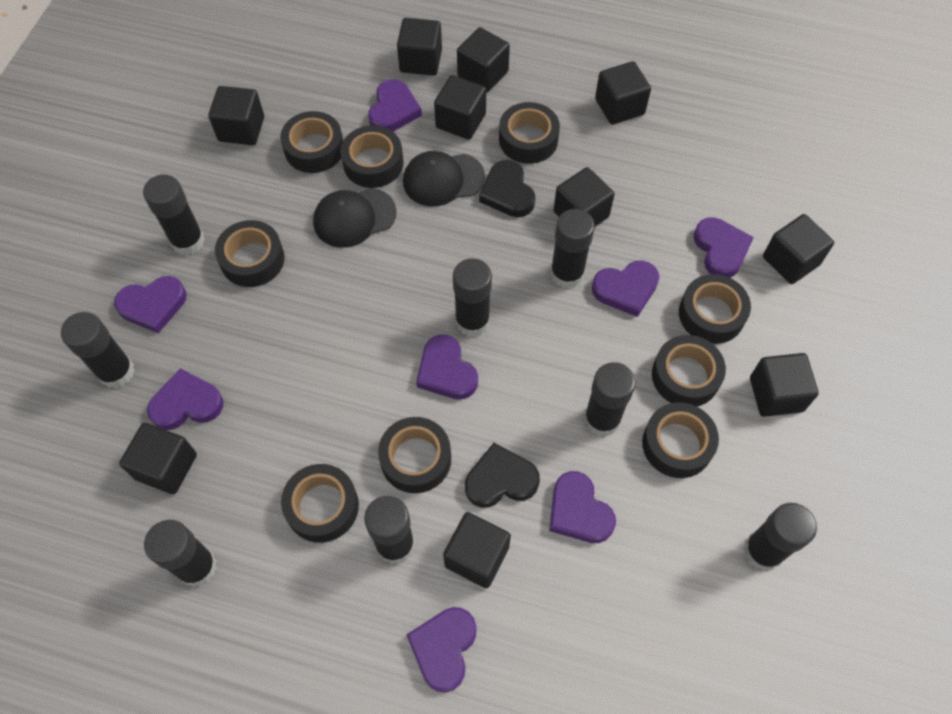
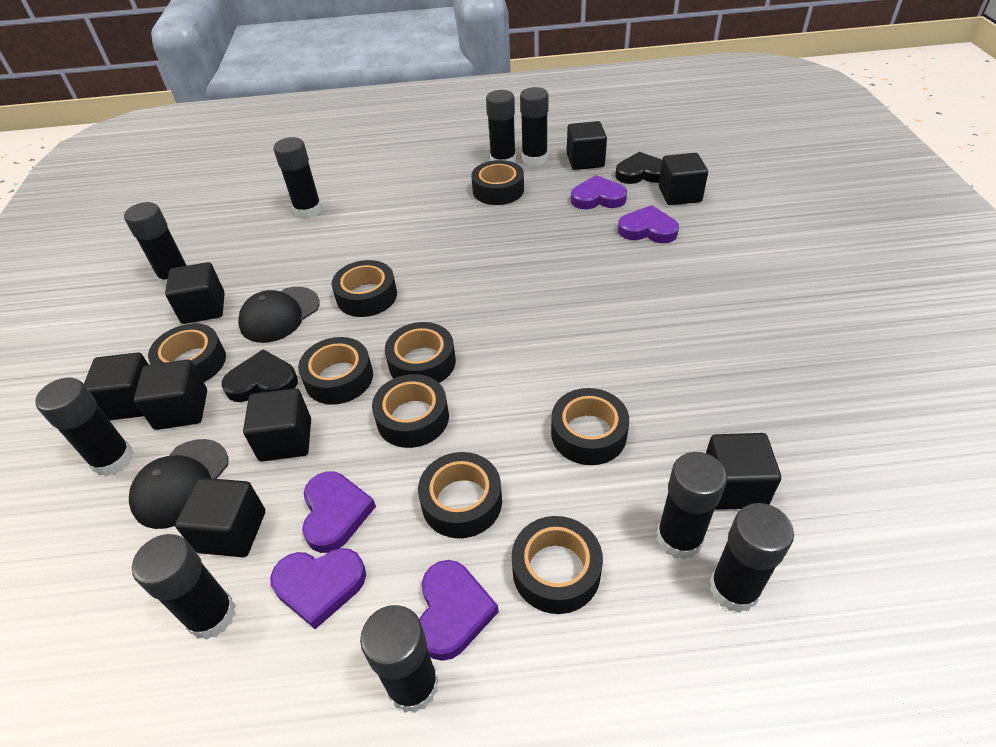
black cube: 10 -> 8
black glue stick: 8 -> 9
purple heart: 8 -> 5

